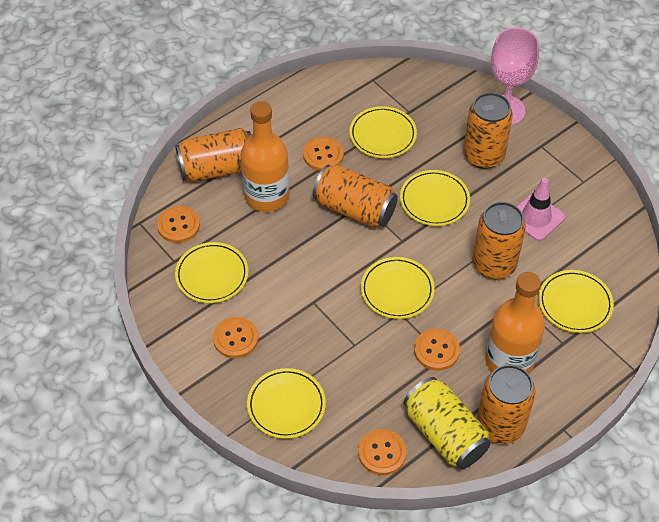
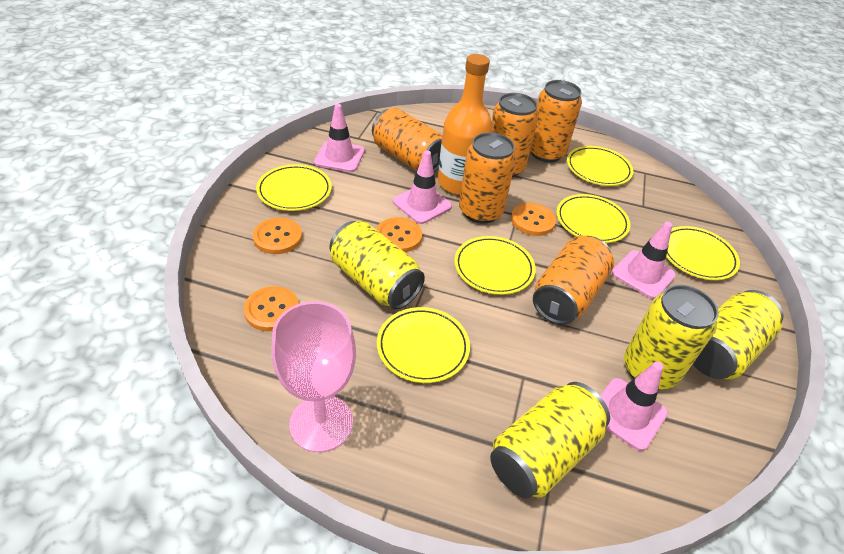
orange bottle: 2 -> 1
orange button: 5 -> 4
pink traffic cone: 1 -> 4
yellow can: 1 -> 4

